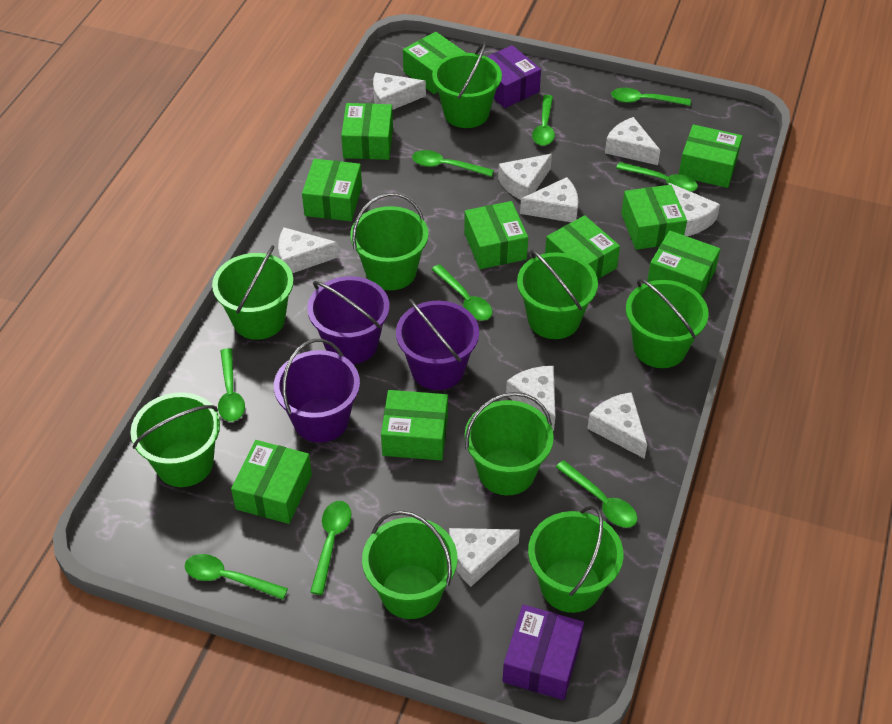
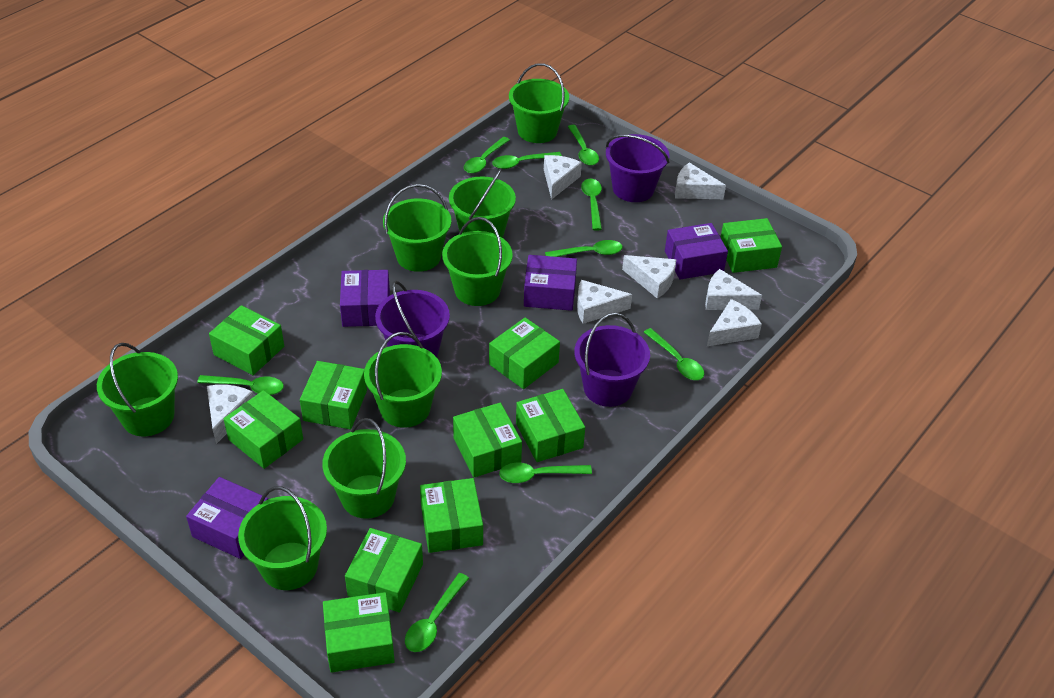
green bucket: 9 -> 8
purple box: 2 -> 4
white cheese: 9 -> 7

